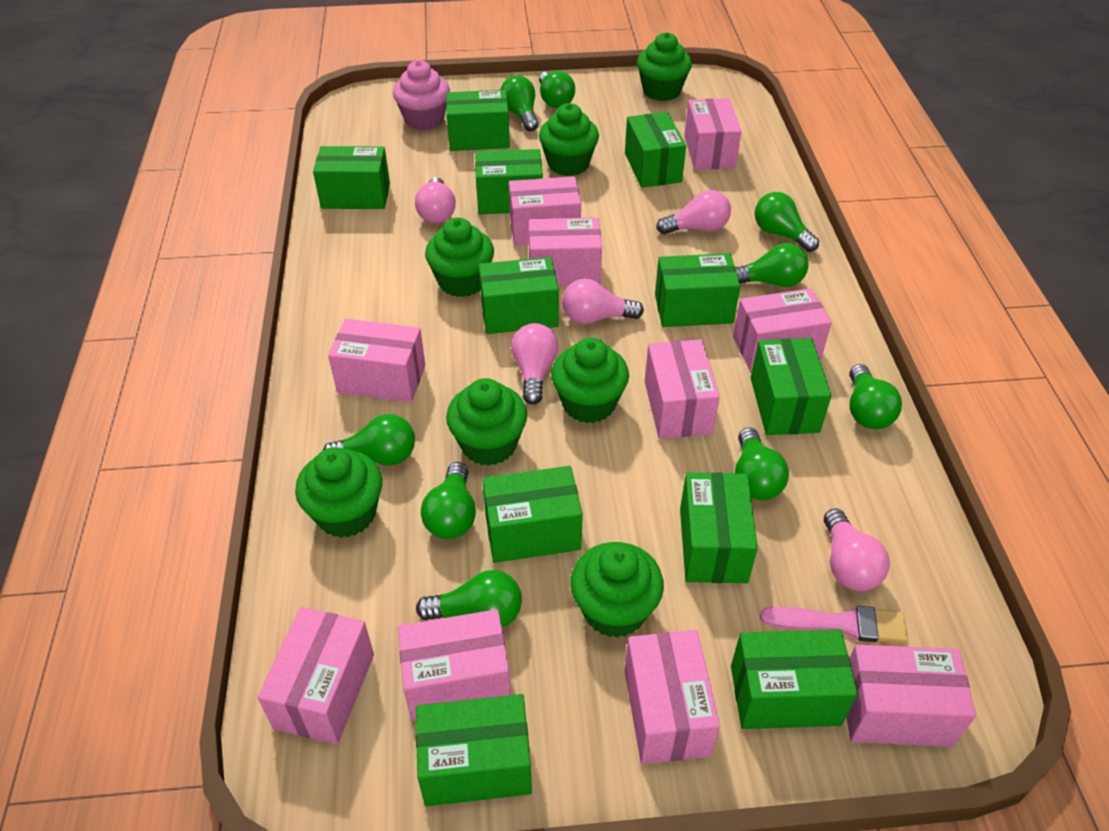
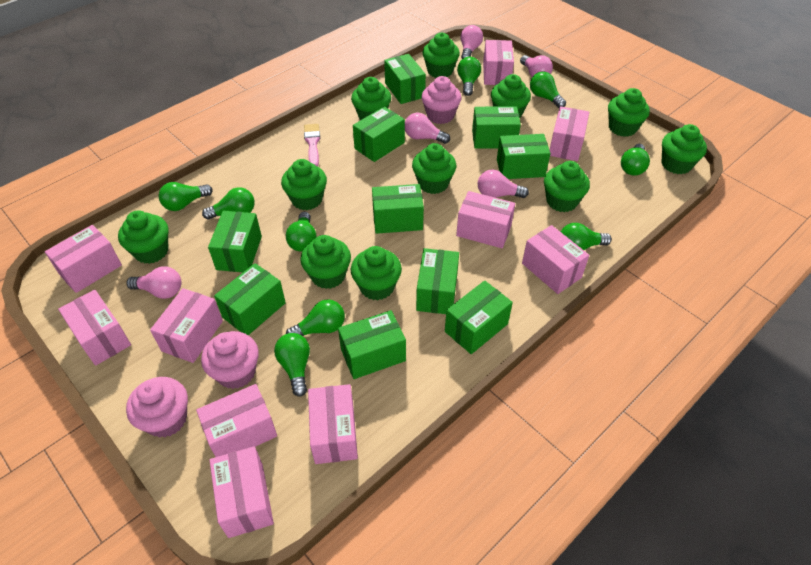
green box: 11 -> 10
green cupcake: 7 -> 11
pink cupcake: 1 -> 3

